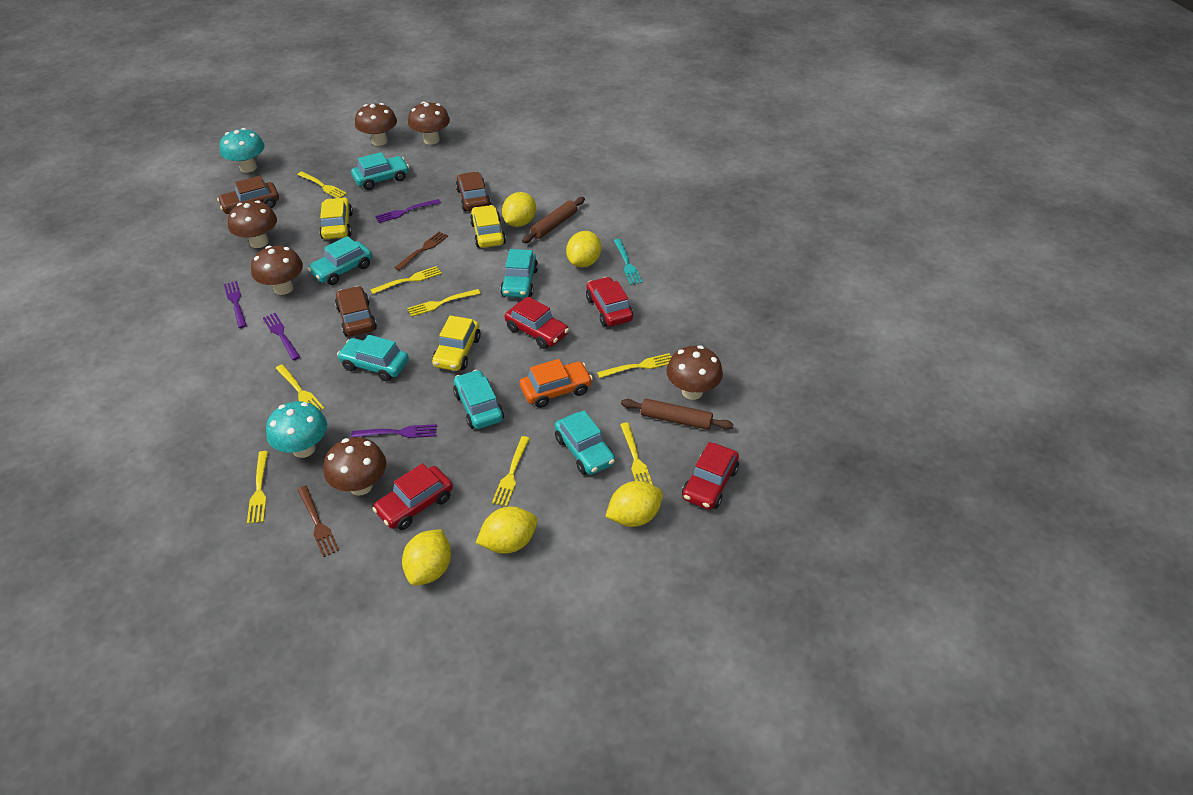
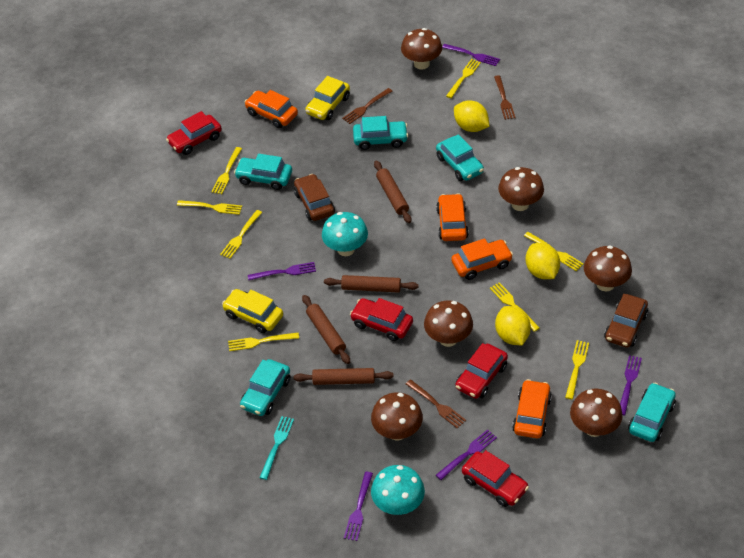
brown car: 3 -> 2
brown fork: 2 -> 3
brown rolling pin: 2 -> 4
orange car: 1 -> 4
purple fork: 4 -> 5
turquoise car: 6 -> 5
yellow car: 3 -> 2
yellow lemon: 5 -> 3

